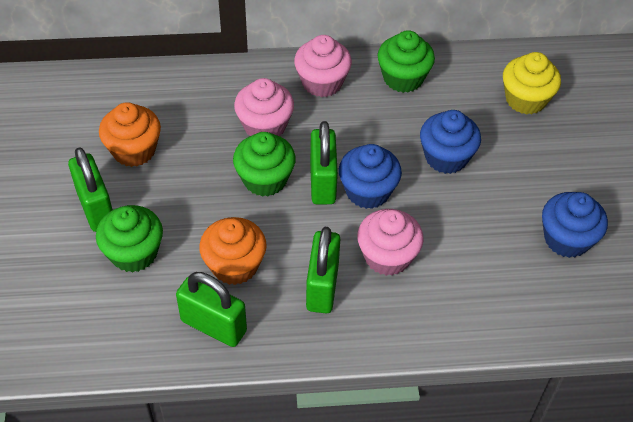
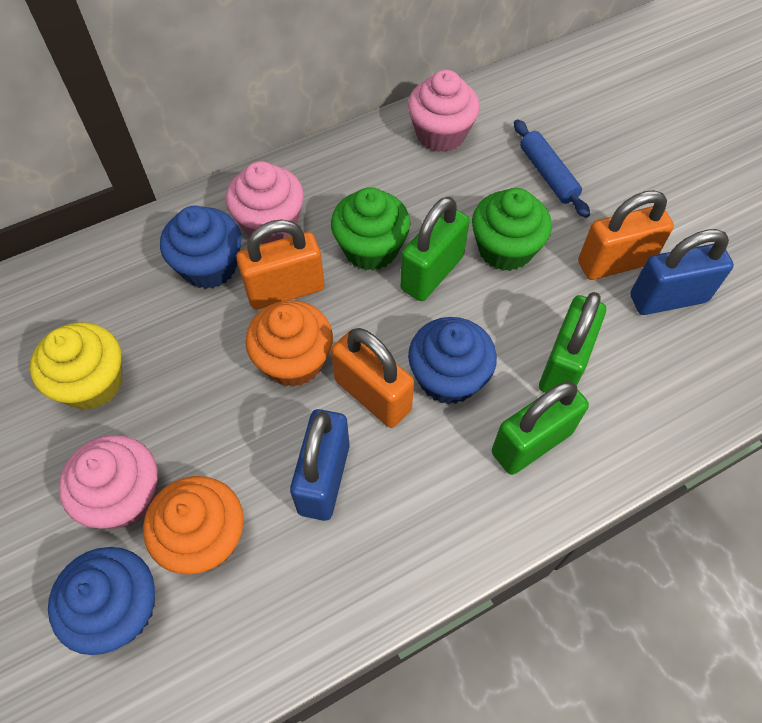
blue padlock: 0 -> 2
blue rolling pin: 0 -> 1
green cupcake: 3 -> 2
green padlock: 4 -> 3
orange padlock: 0 -> 3

